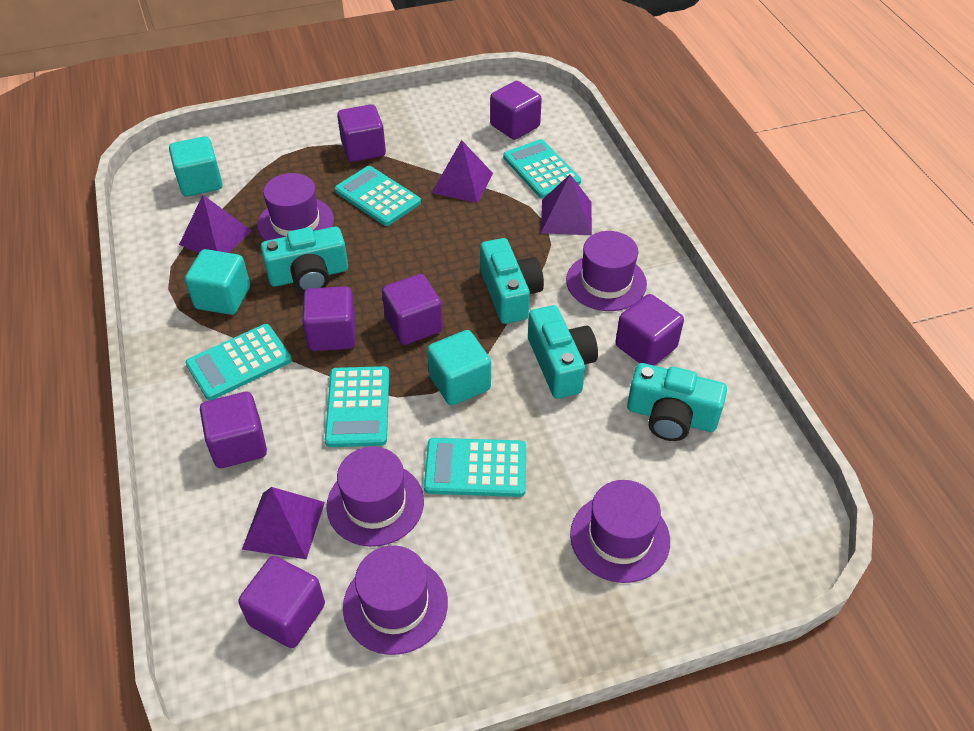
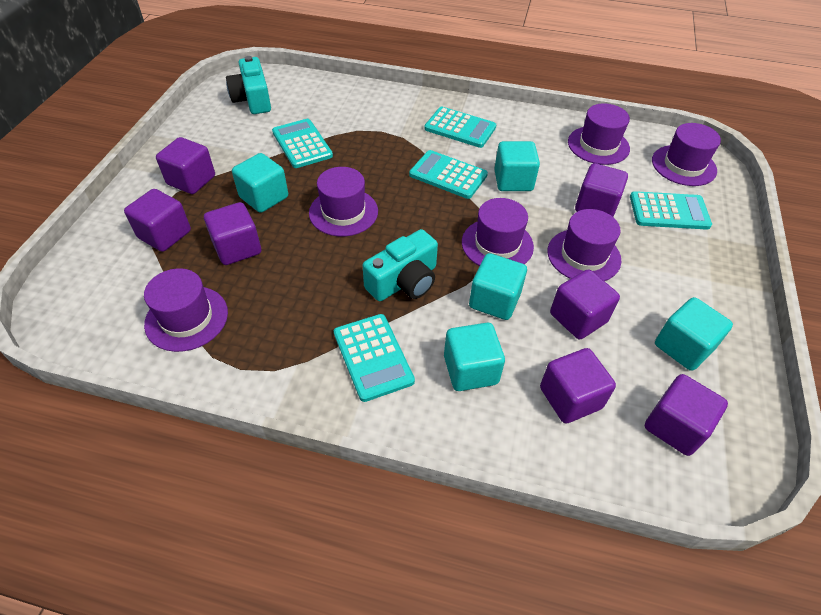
purple hat: 5 -> 6
purple pyramid: 4 -> 0
turquoise camera: 4 -> 2
turquoise cube: 3 -> 5

